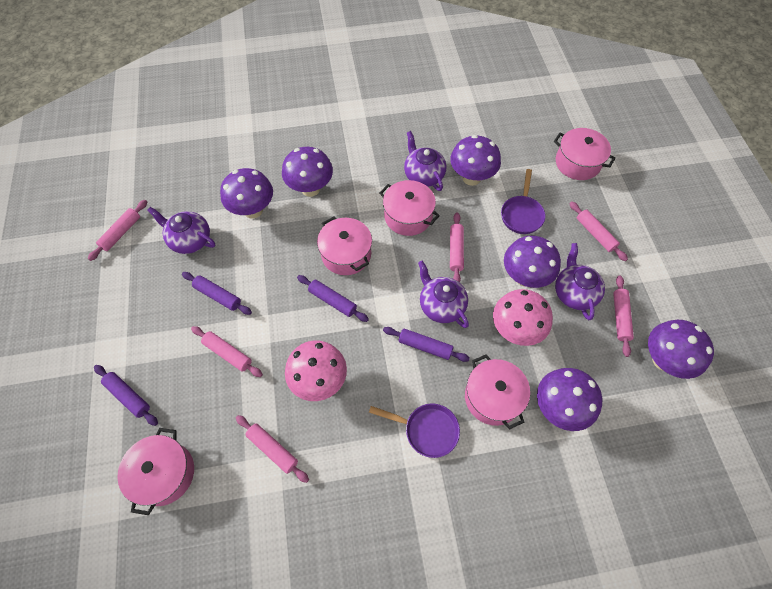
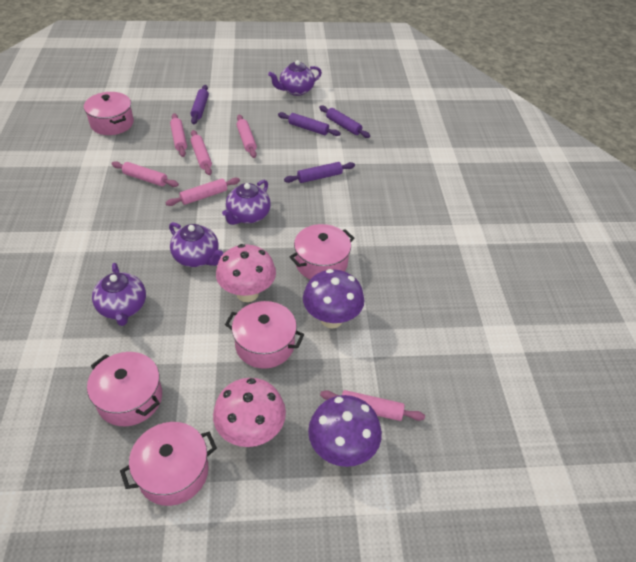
purple mushroom: 6 -> 2
purple pan: 2 -> 0

